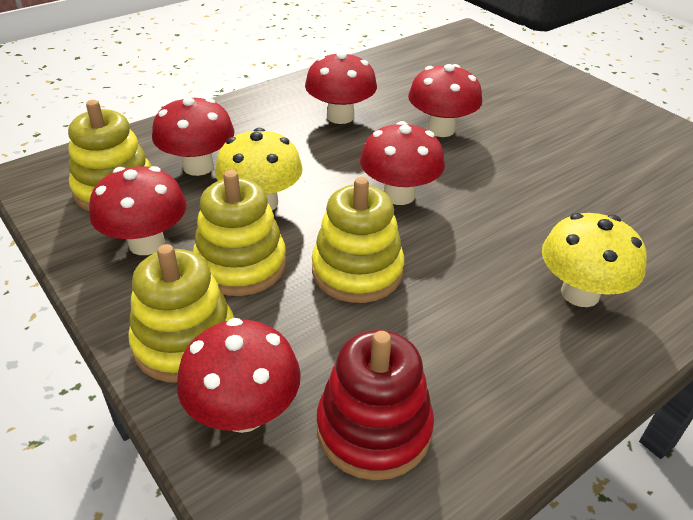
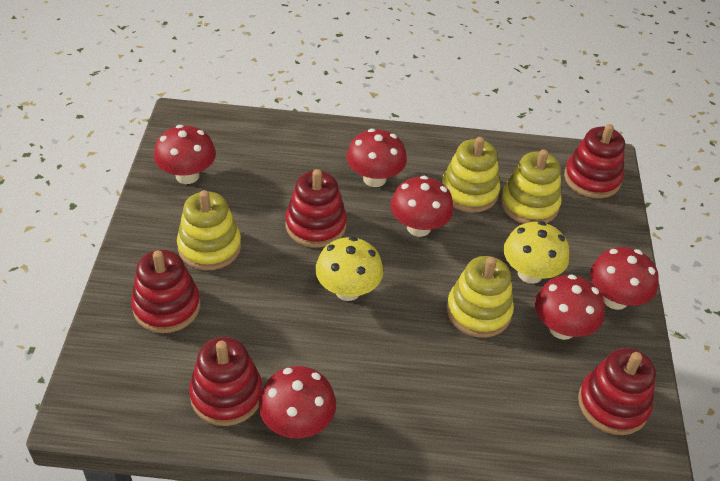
red stacking toy: 1 -> 5

